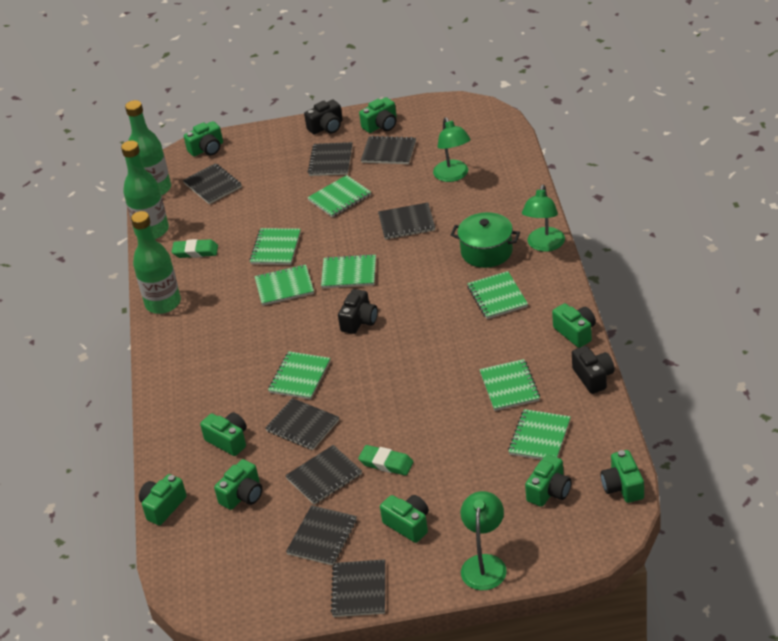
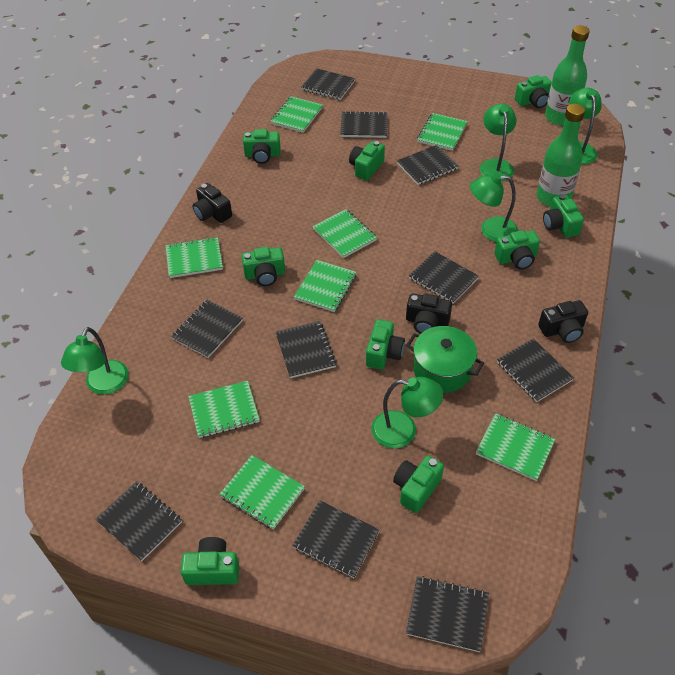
black notebook: 8 -> 10
green bottle: 3 -> 2
green eraser: 2 -> 0
green lamp: 3 -> 5

